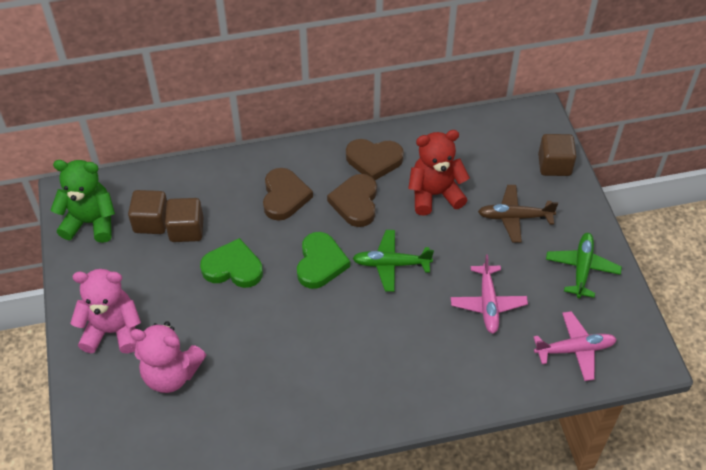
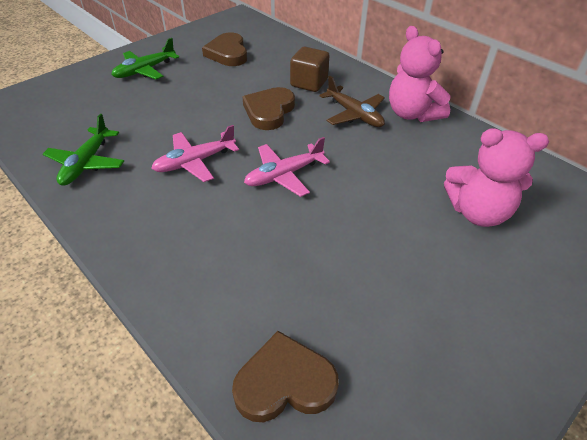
brown cube: 3 -> 1
green heart: 2 -> 0
green teddy bear: 1 -> 0
red teddy bear: 1 -> 0

